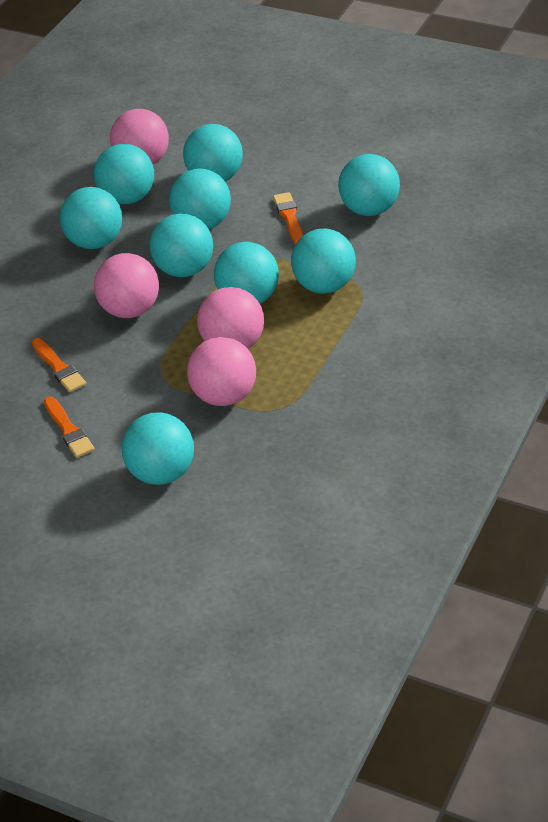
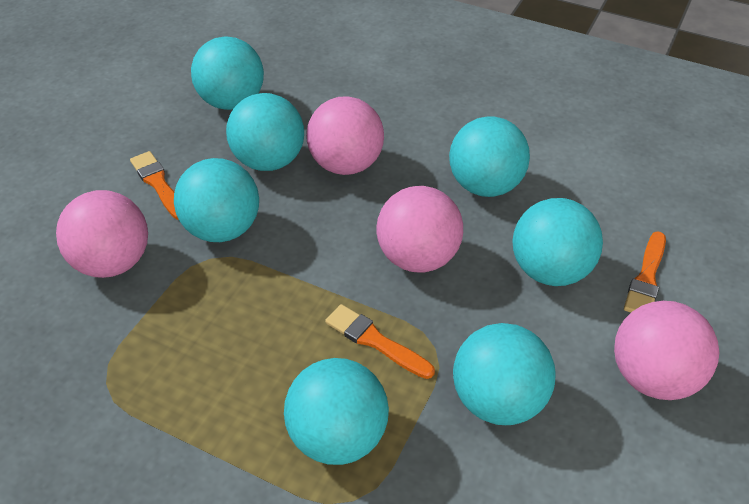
turquoise ball: 9 -> 7

